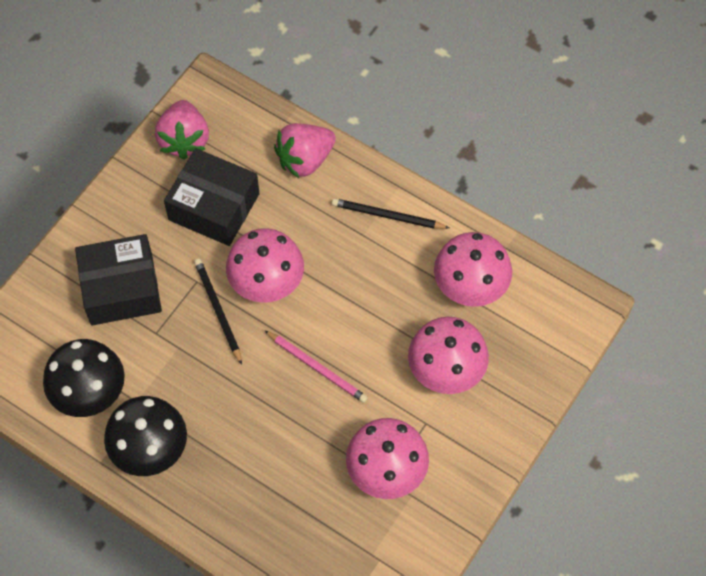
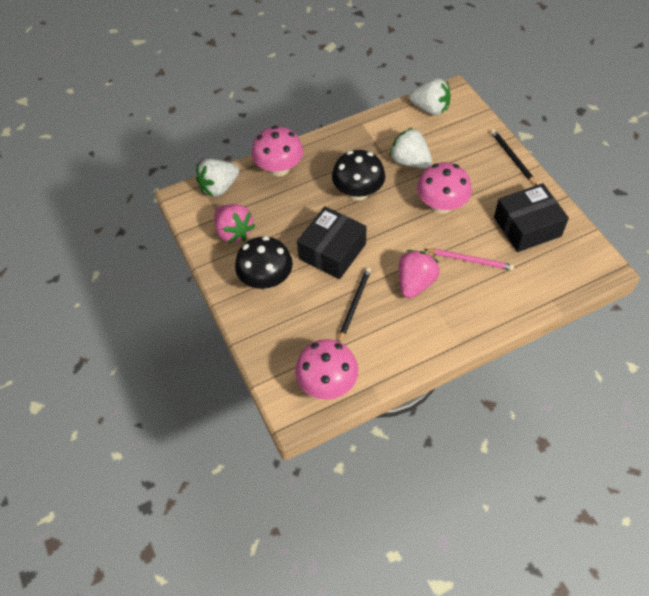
pink mushroom: 4 -> 3
white strawberry: 0 -> 3

